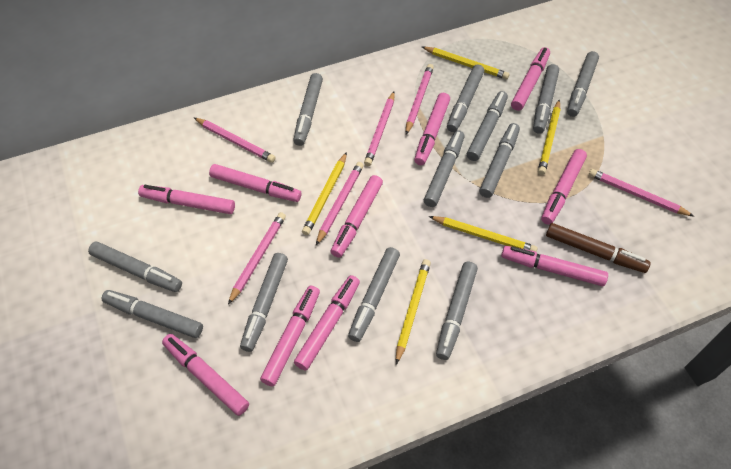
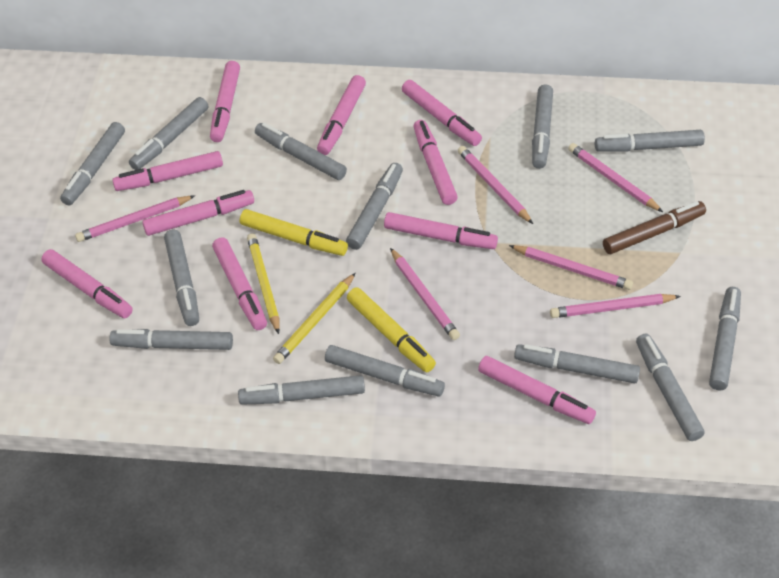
grey marker: 12 -> 13
yellow marker: 0 -> 2
yellow pencil: 5 -> 2

